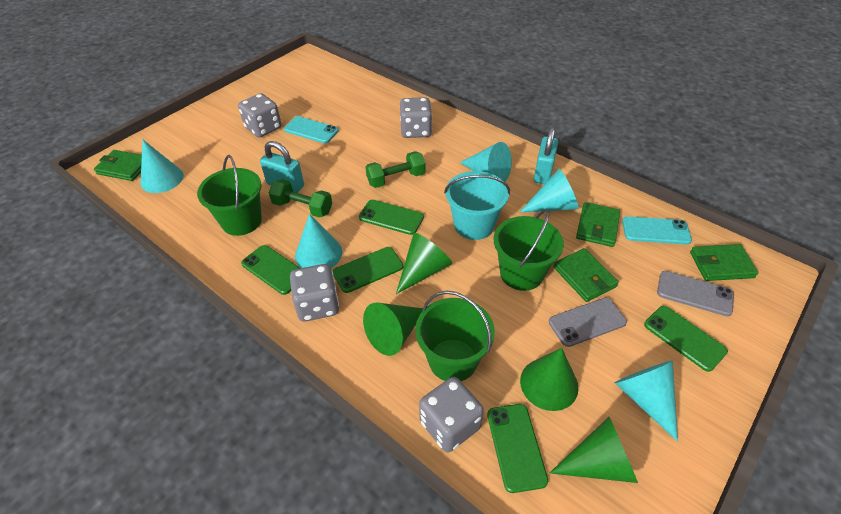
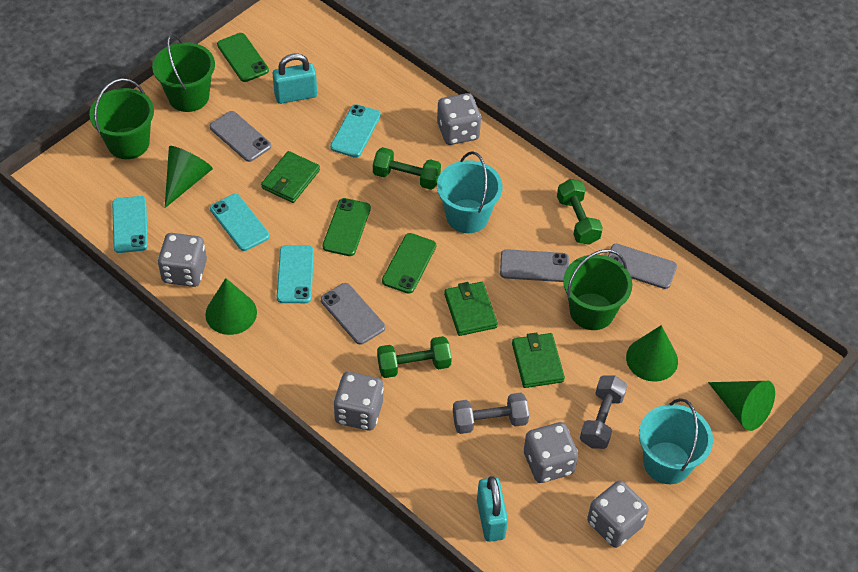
green dumbbell: 2 -> 3
green phone: 5 -> 3
green wallet: 4 -> 3
grey dice: 4 -> 5
grey dumbbell: 0 -> 2
grey phone: 2 -> 4
turquoise bucket: 1 -> 2
turquoise cone: 5 -> 0
turquoise phone: 2 -> 4

